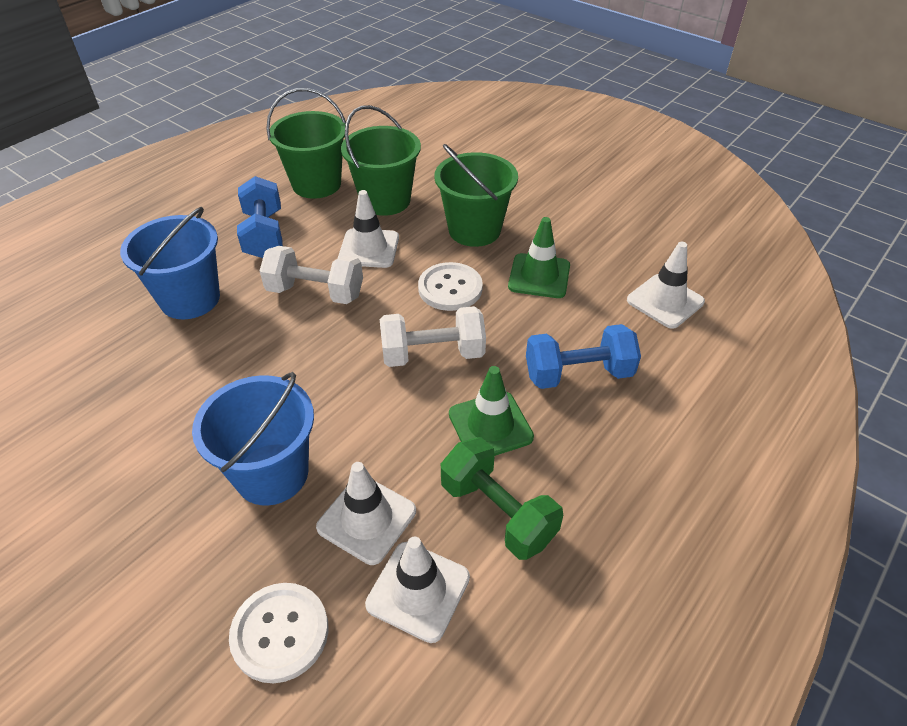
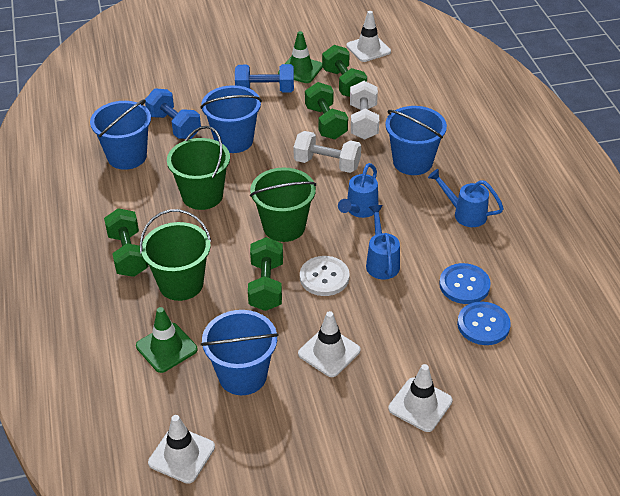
blue bucket: 2 -> 4
blue button: 0 -> 2
blue watering can: 0 -> 3
green dumbbell: 1 -> 4
white button: 2 -> 1

